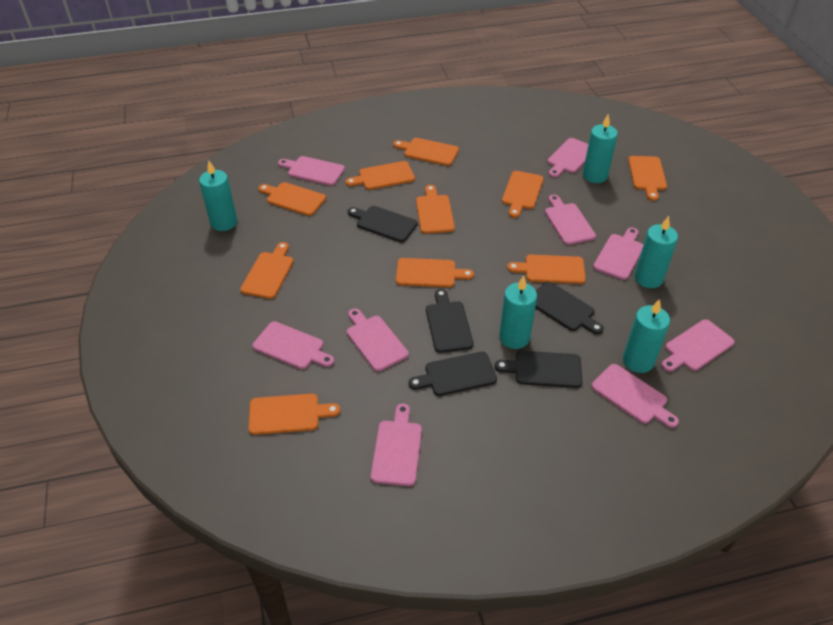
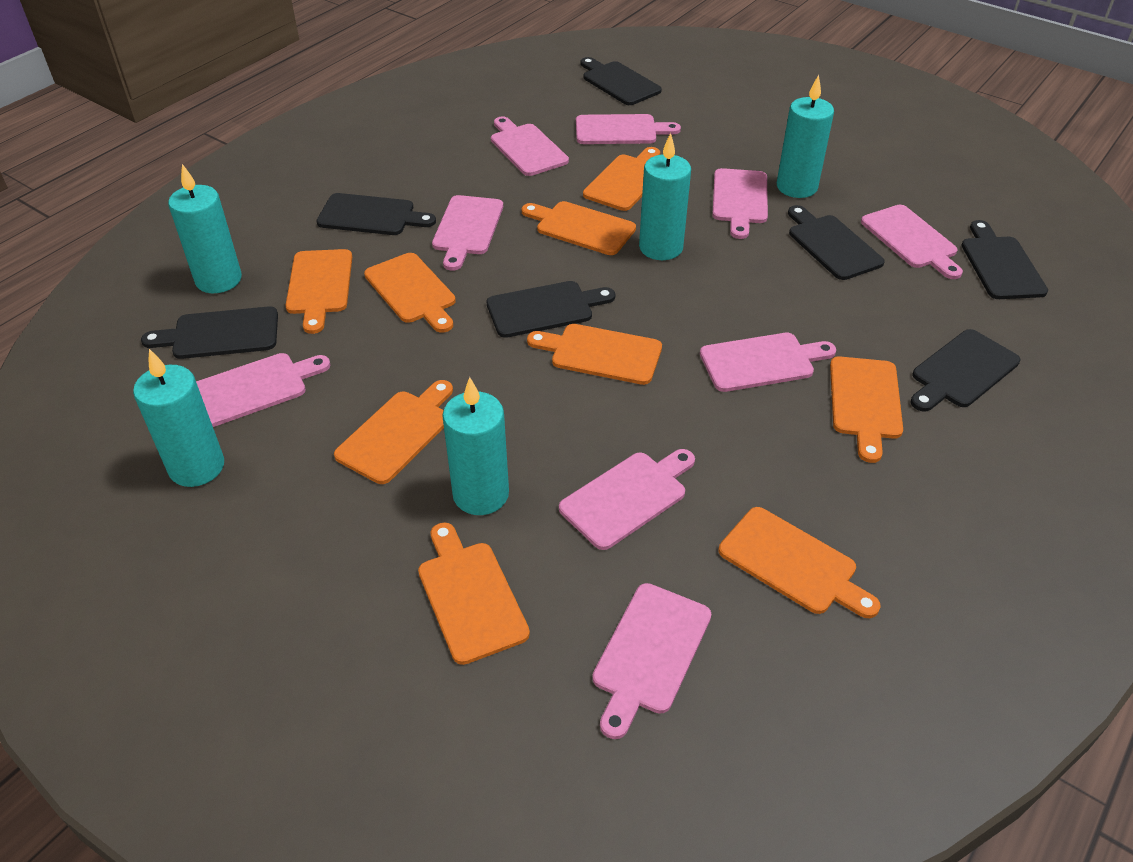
black cutting board: 5 -> 7
orange cutting board: 10 -> 9

